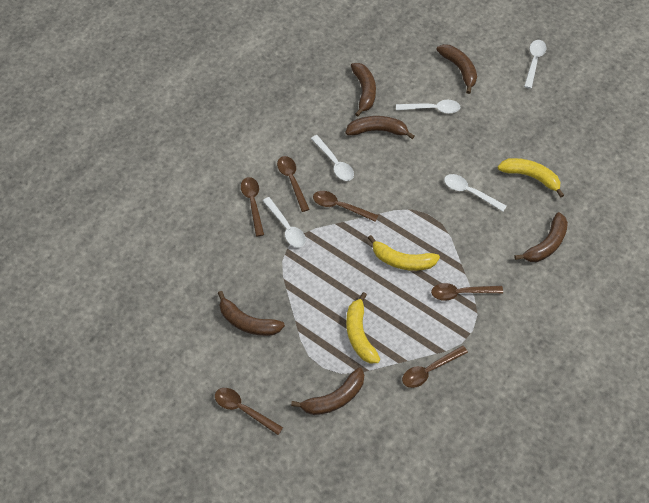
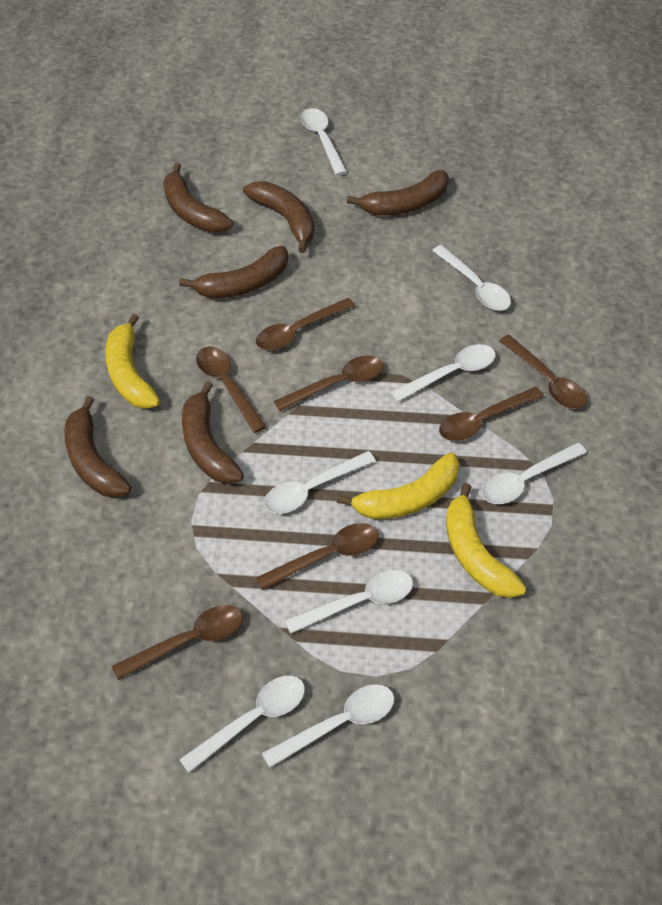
brown spoon: 6 -> 7
white spoon: 5 -> 8

